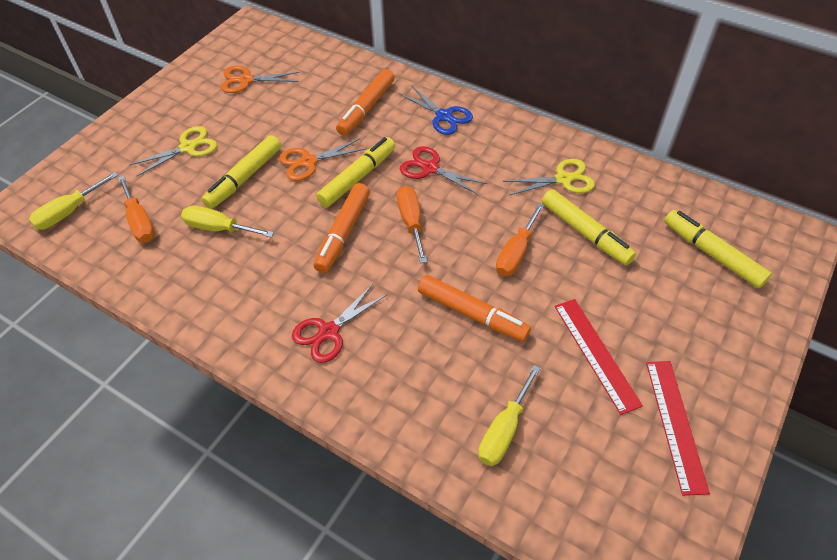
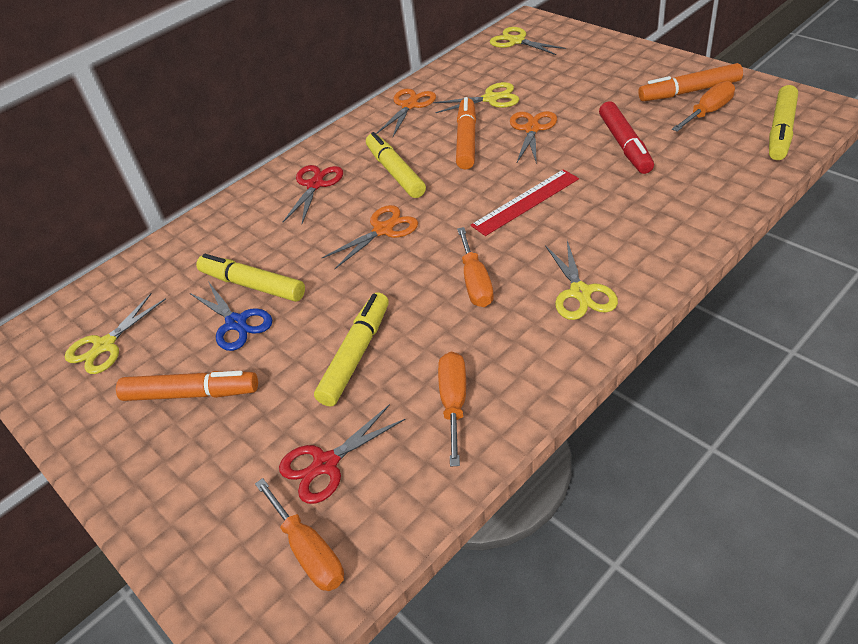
orange scissors: 2 -> 3
orange screwdriver: 3 -> 4
red marker: 0 -> 1
red ruler: 2 -> 1
yellow scissors: 2 -> 4
yellow screwdriver: 3 -> 0

